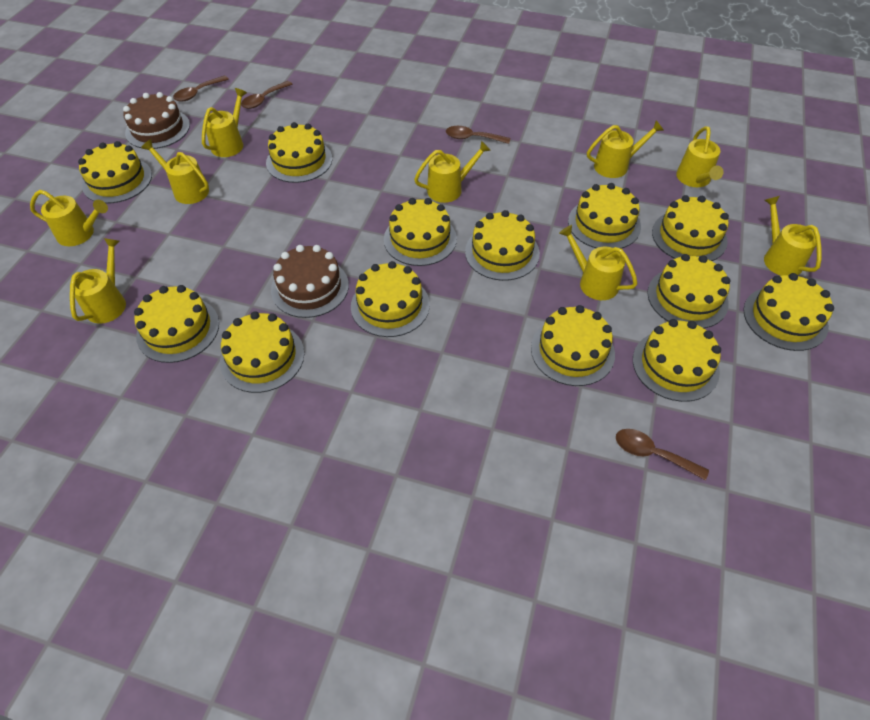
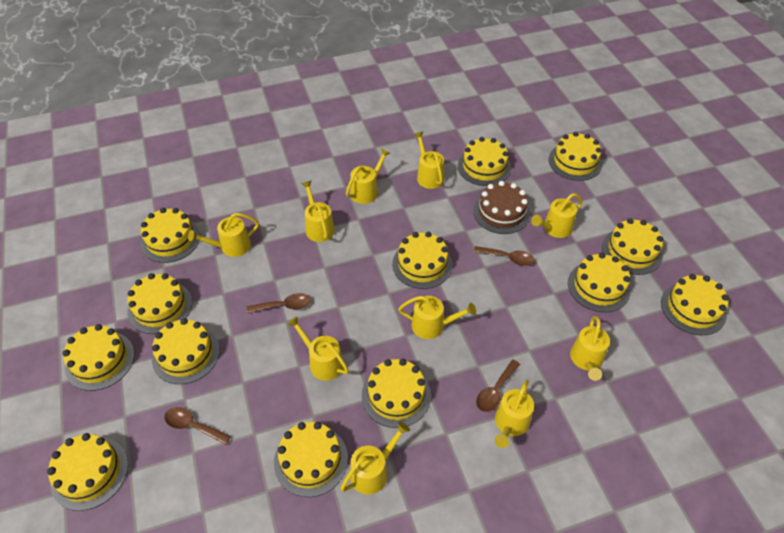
brown cake: 2 -> 1
yellow watering can: 9 -> 10

